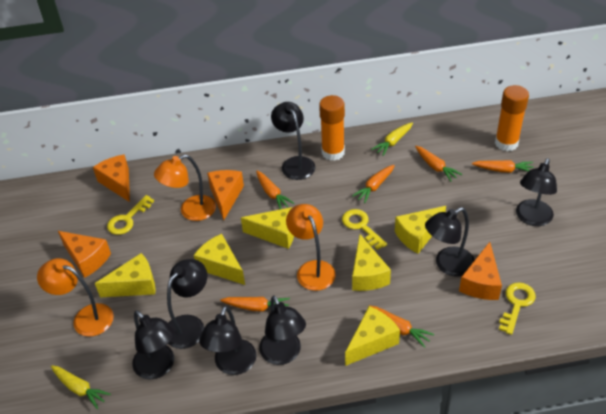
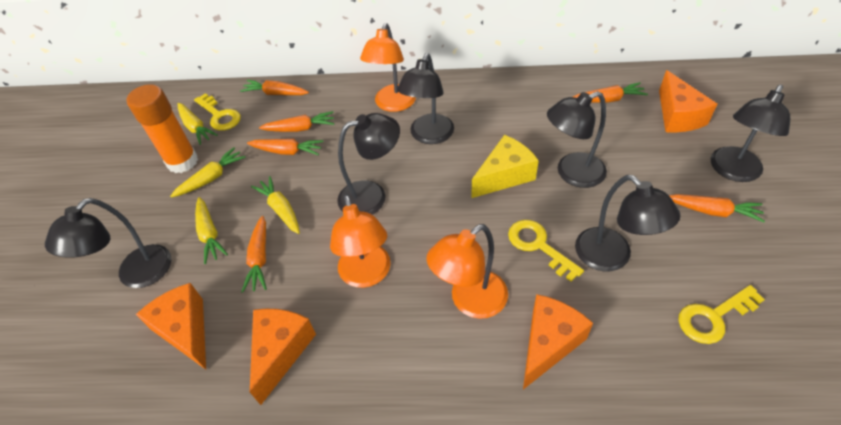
black lamp: 7 -> 6
orange glue stick: 2 -> 1
yellow carrot: 2 -> 4
yellow cheese: 6 -> 1

